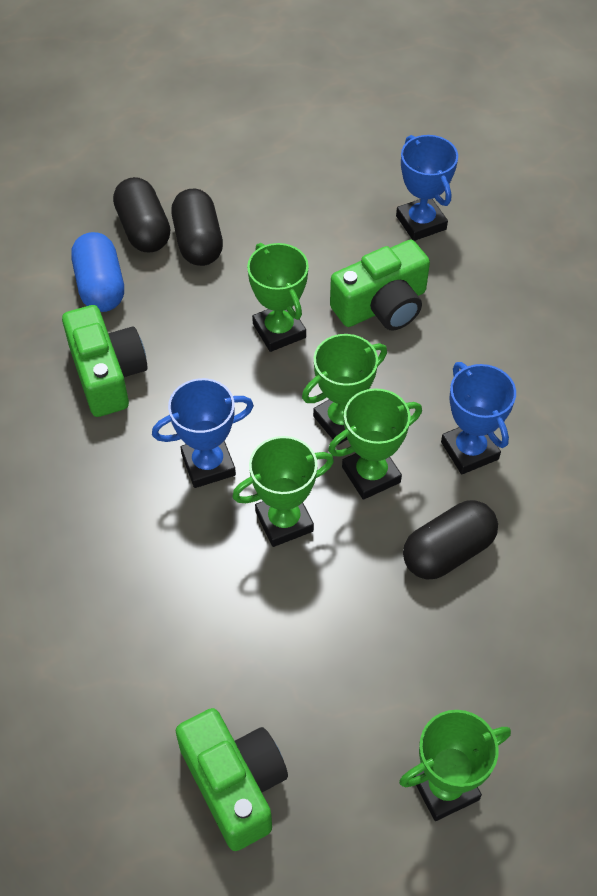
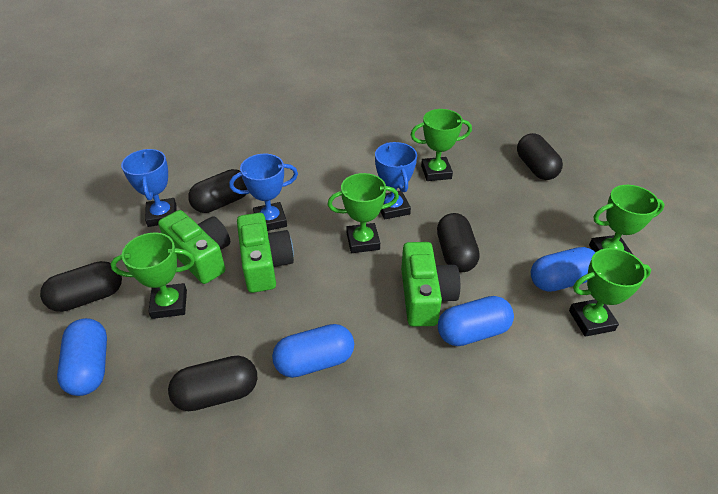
black capsule: 3 -> 5
blue capsule: 1 -> 4

